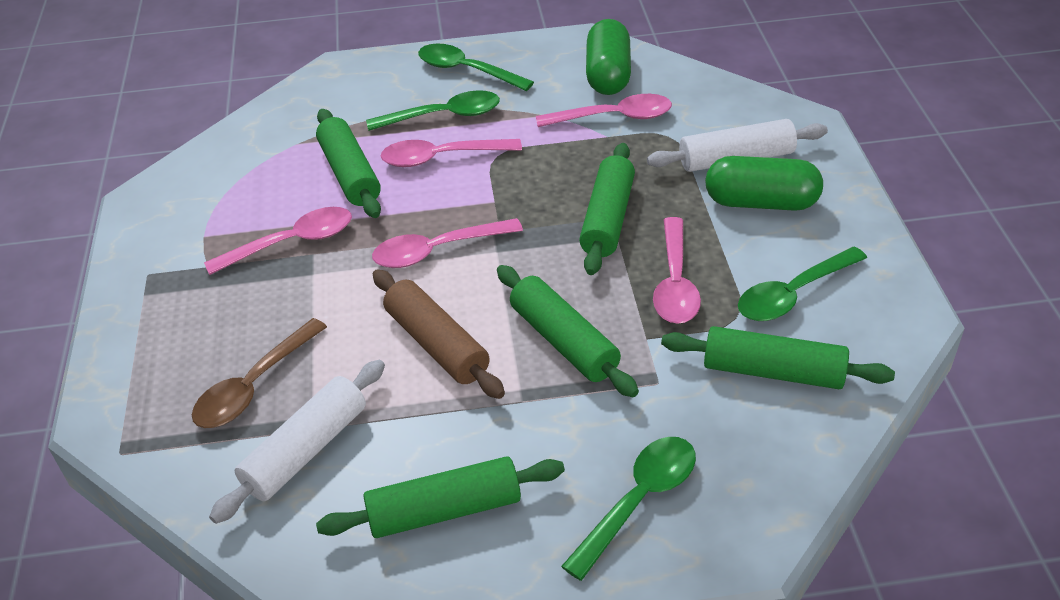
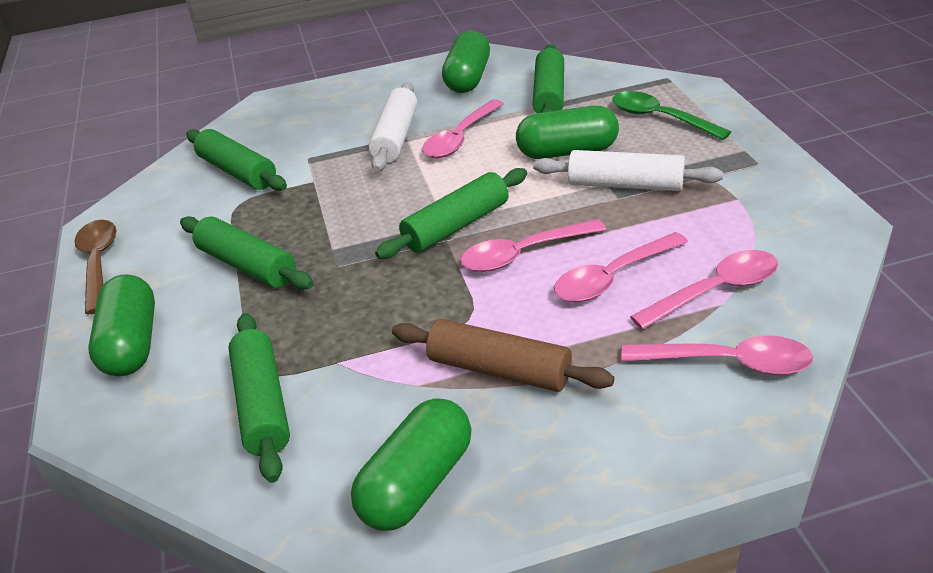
green capsule: 2 -> 4
green spoon: 4 -> 1

